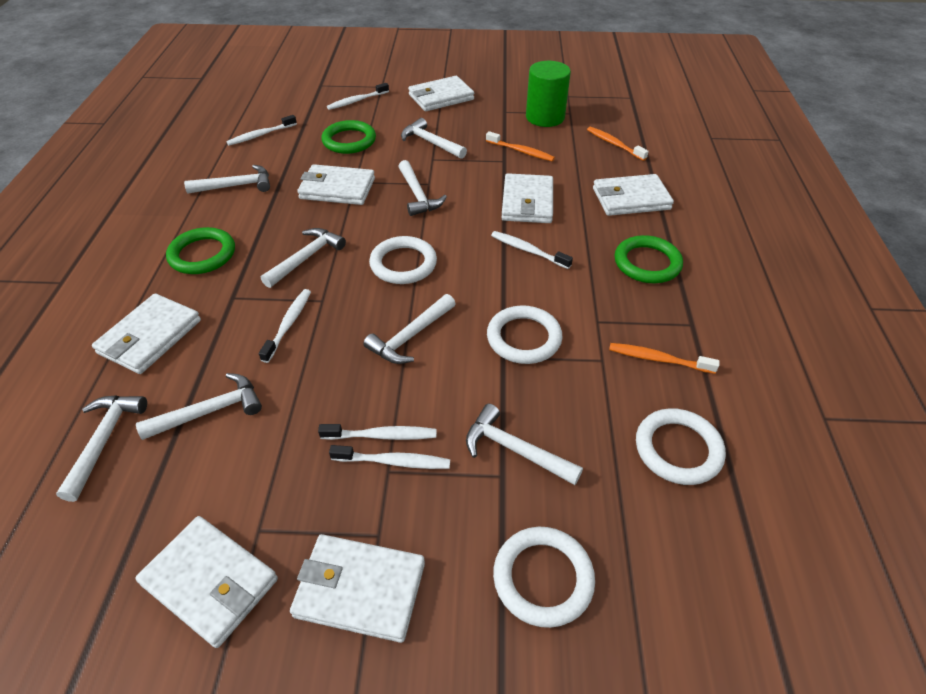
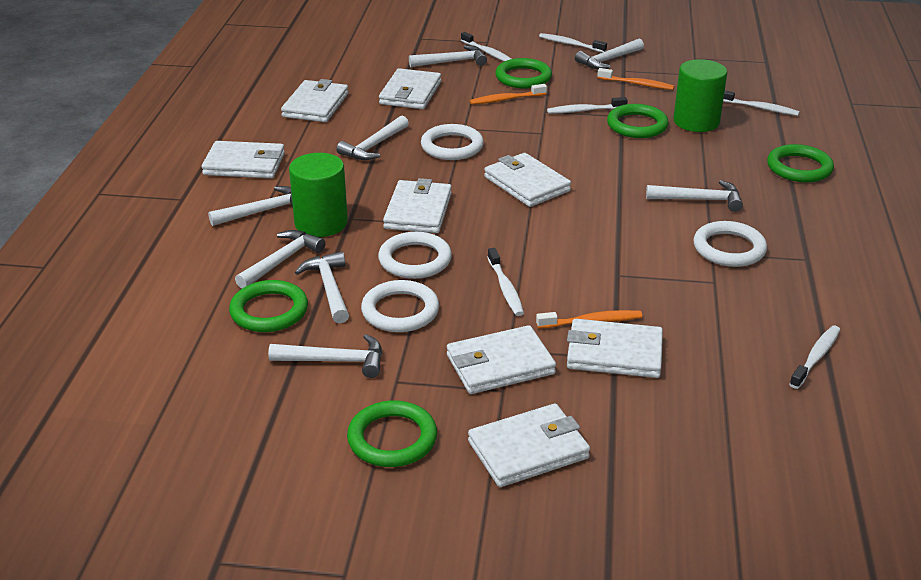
green cylinder: 1 -> 2
green ring: 3 -> 5
white wallet: 7 -> 8

